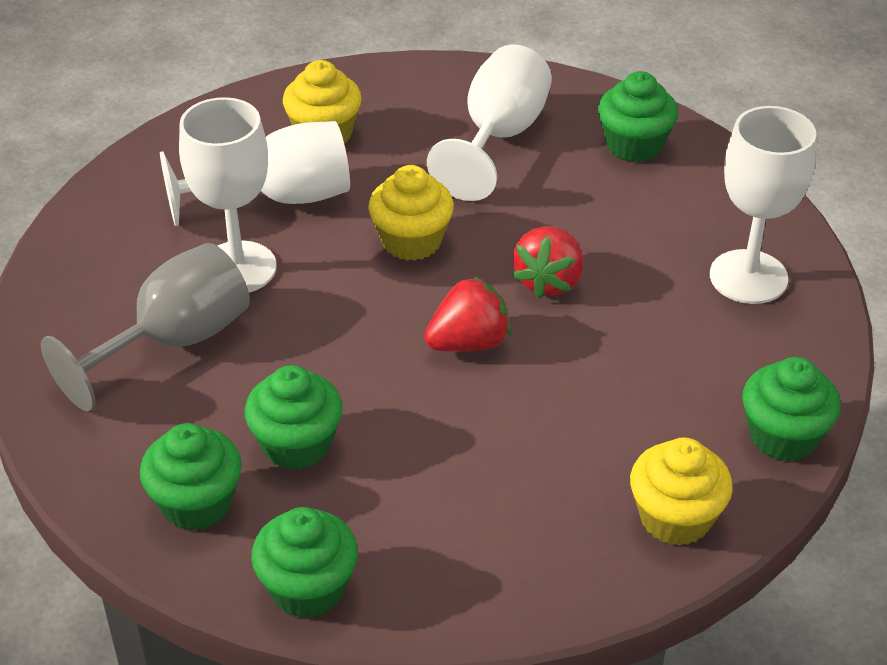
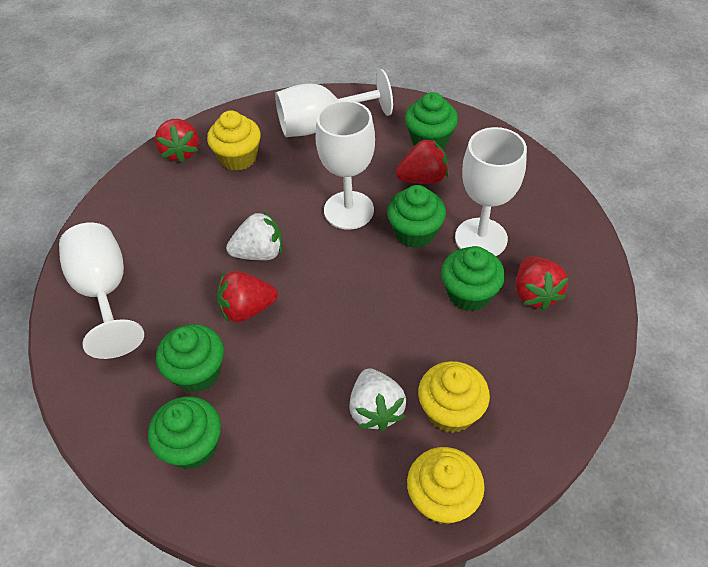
grey goblet: 1 -> 0
red strawberry: 2 -> 4
white strawberry: 0 -> 2

